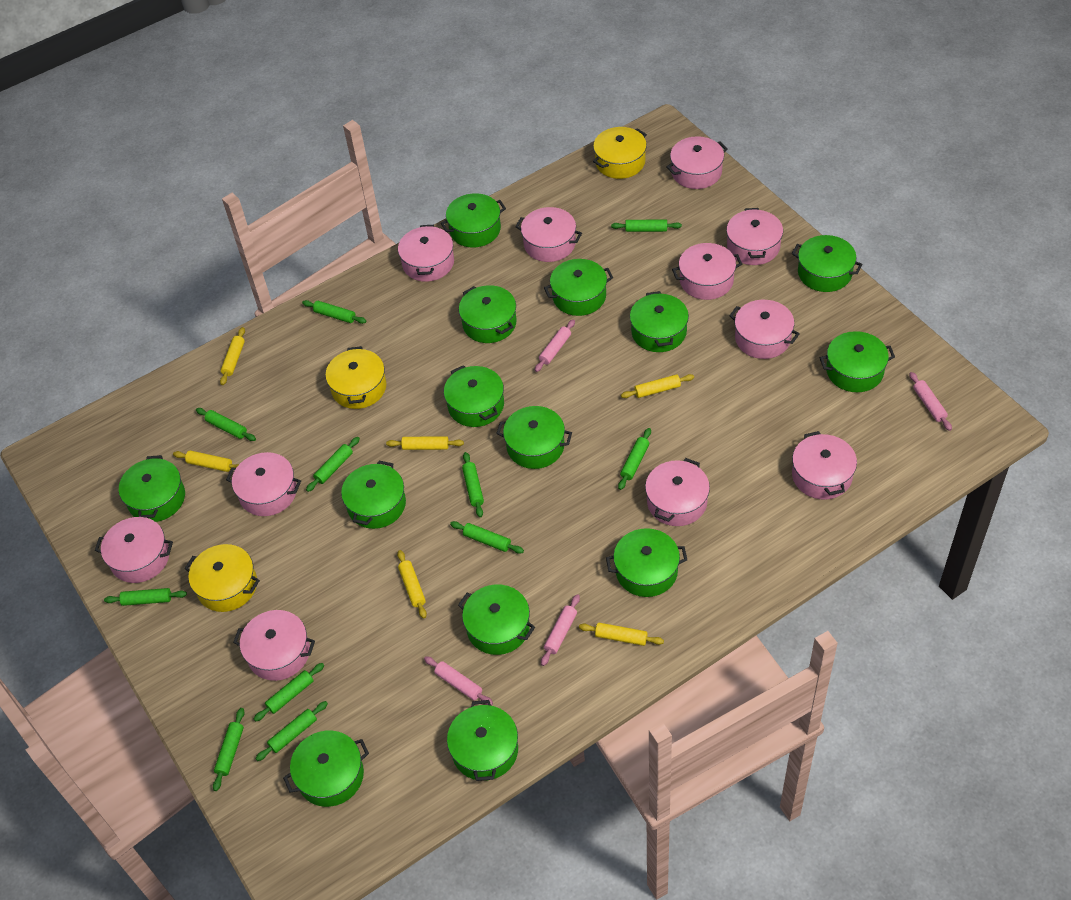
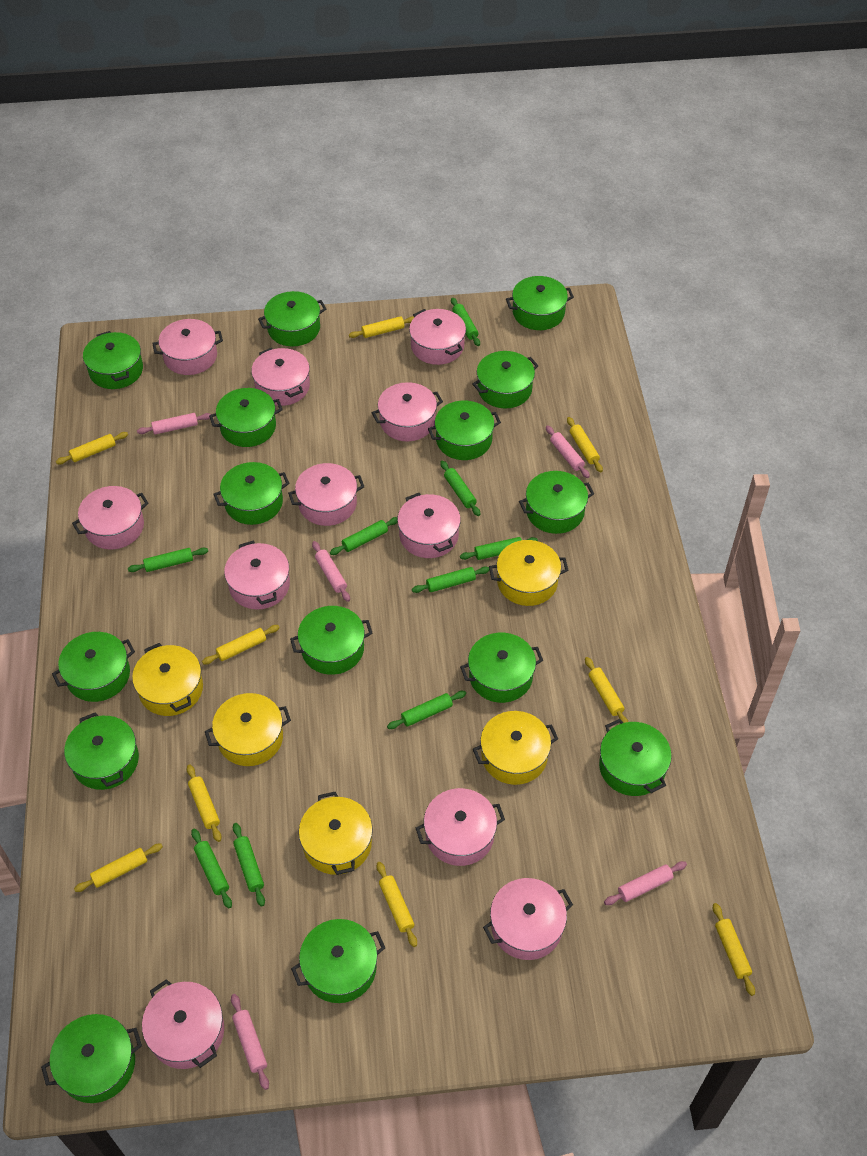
green pot: 14 -> 15
green rolling pin: 11 -> 9
pink rolling pin: 4 -> 5
yellow pot: 3 -> 5
yellow rolling pin: 6 -> 9

